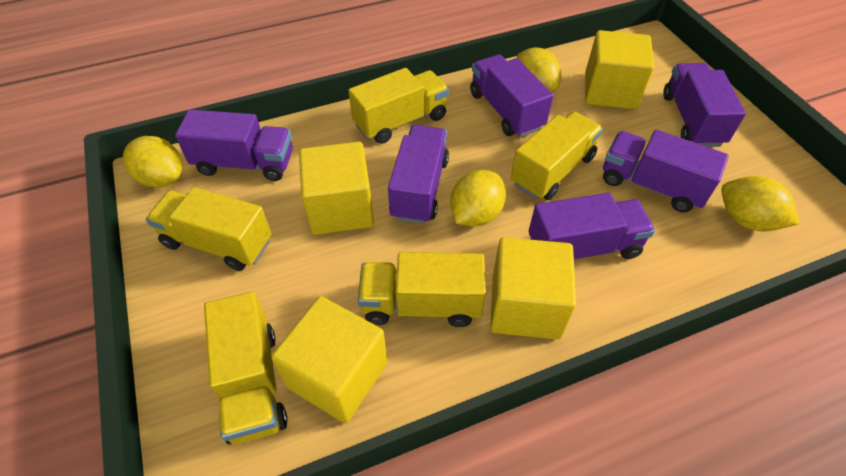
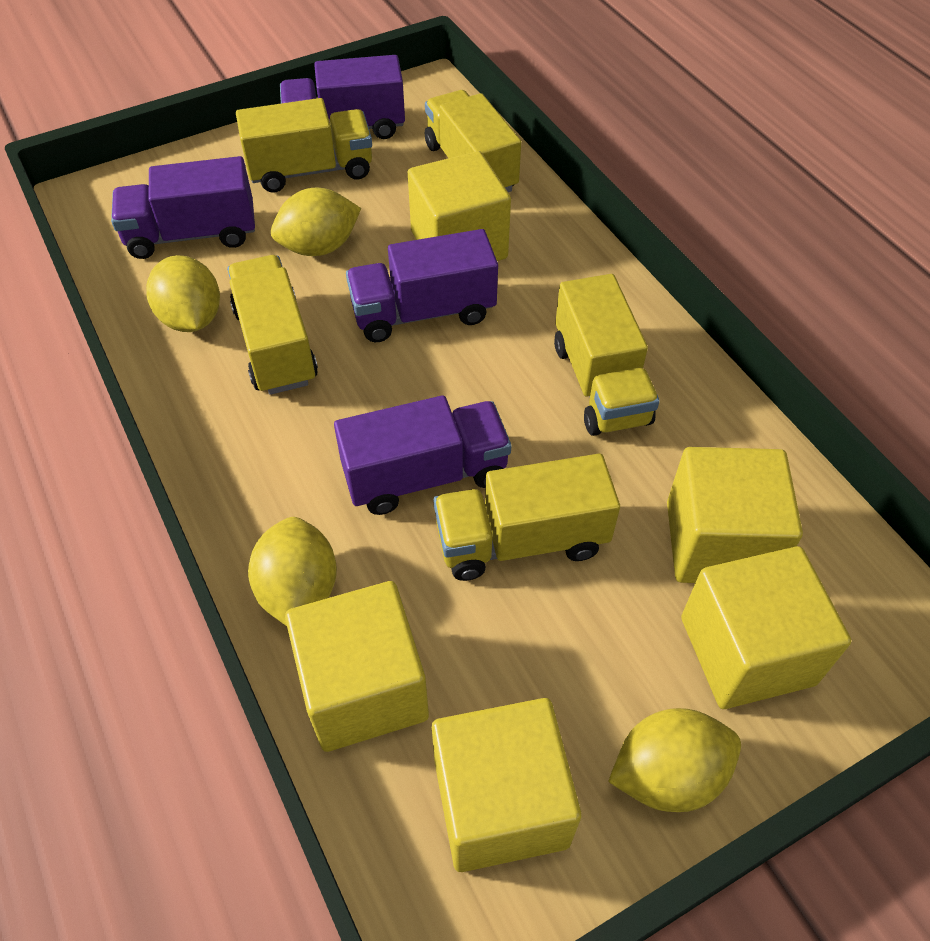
purple truck: 6 -> 4
yellow cube: 4 -> 5

